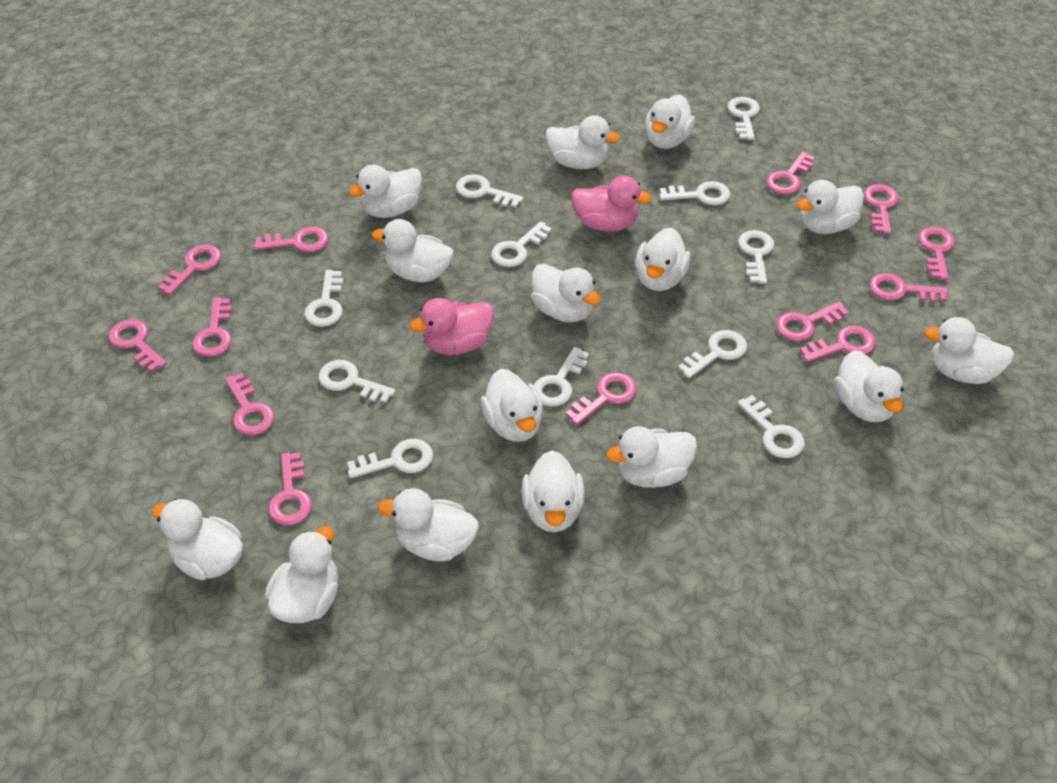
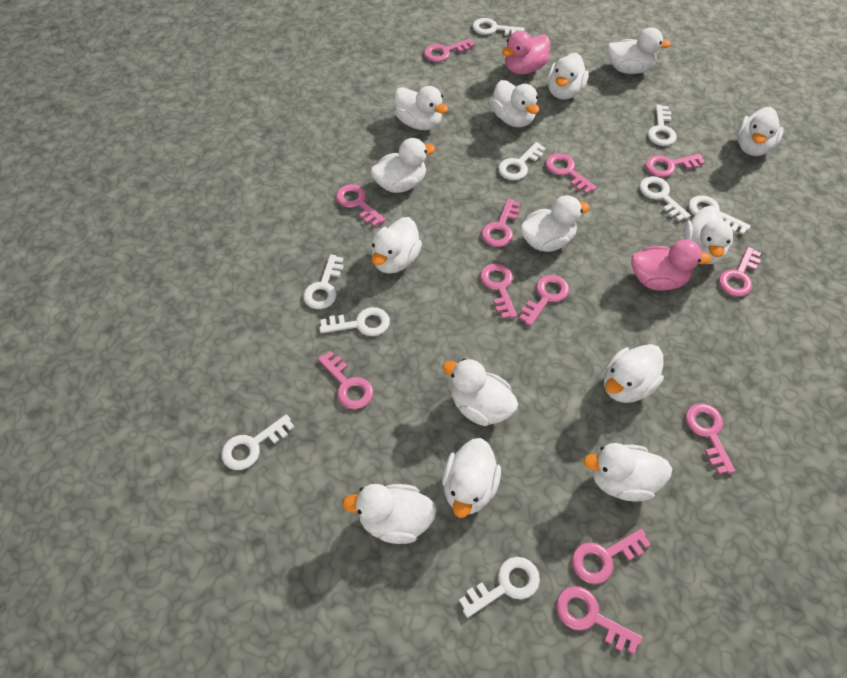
pink key: 13 -> 12
white duck: 15 -> 14
white key: 11 -> 9

